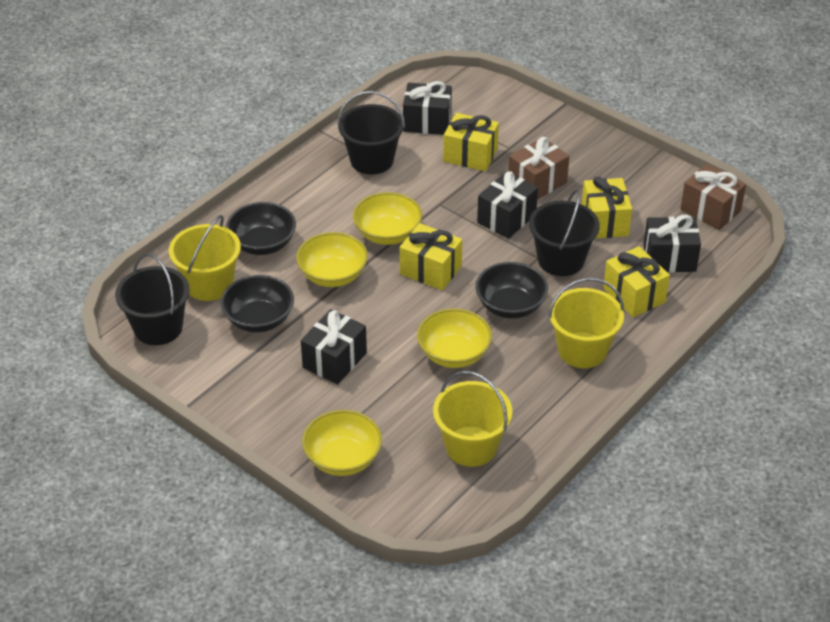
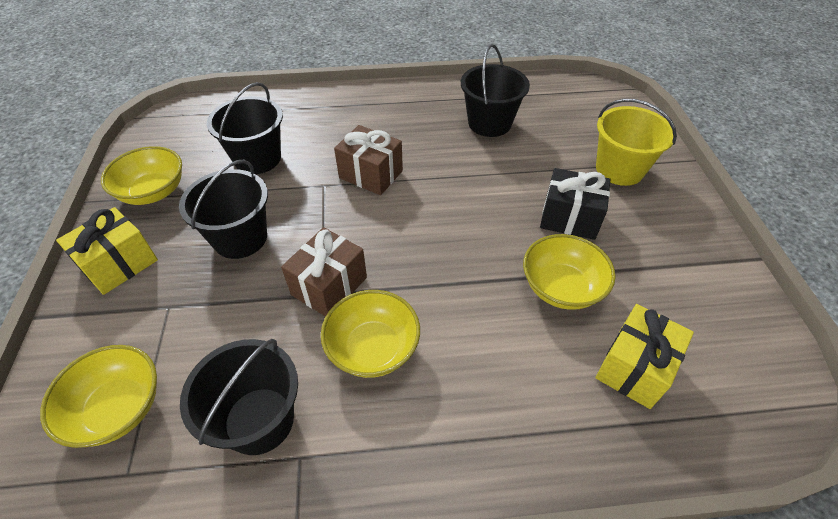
black bowl: 3 -> 0
black bucket: 3 -> 4
black gift: 4 -> 1
yellow bucket: 3 -> 1
yellow gift: 4 -> 2

